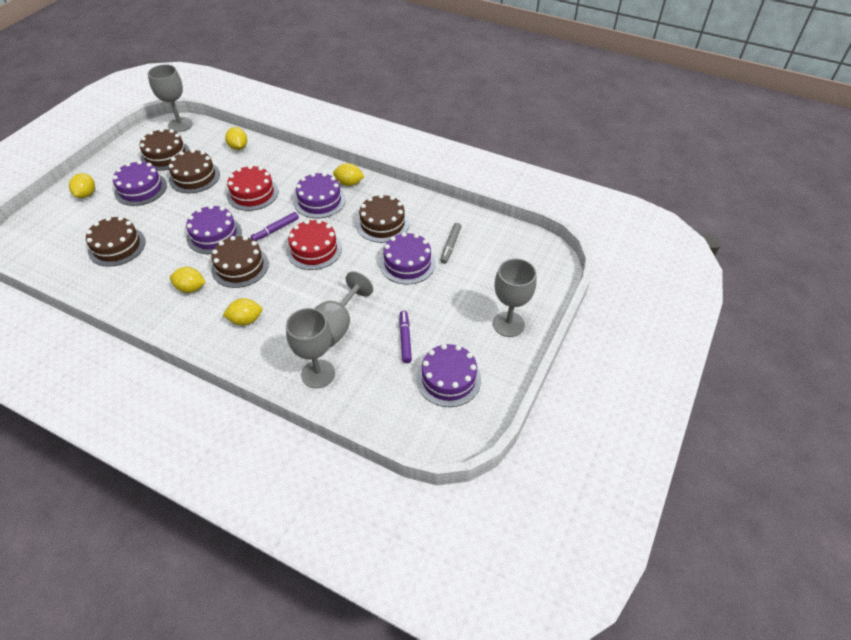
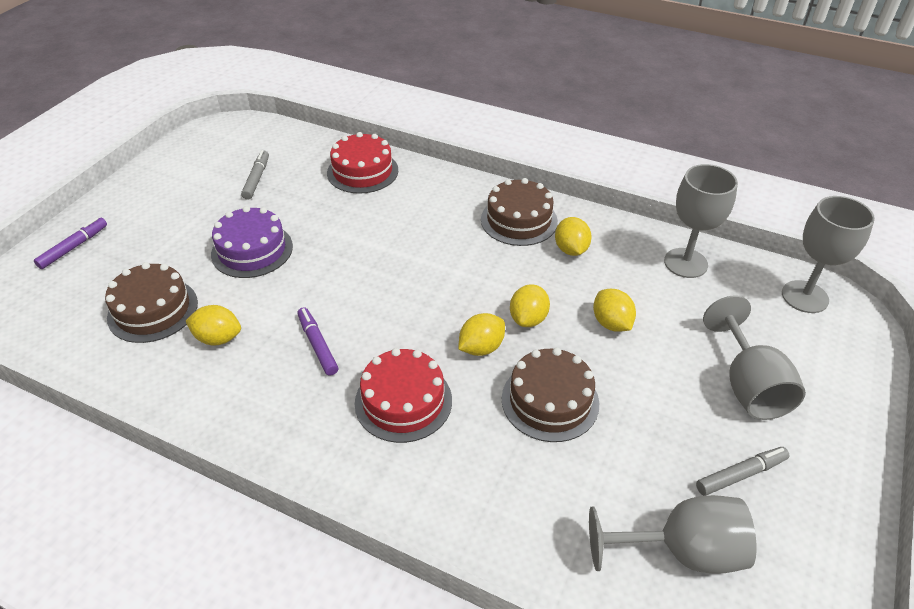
brown cake: 5 -> 3
grey marker: 1 -> 2
purple cake: 5 -> 1

